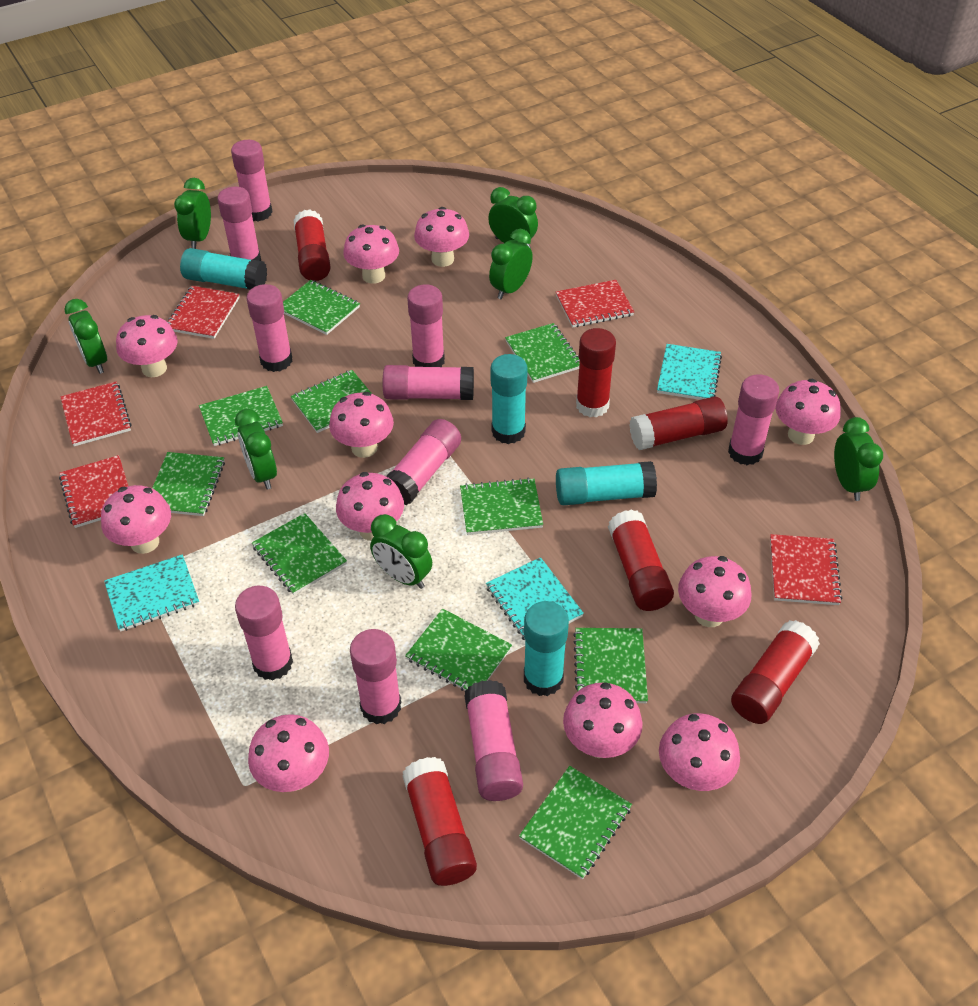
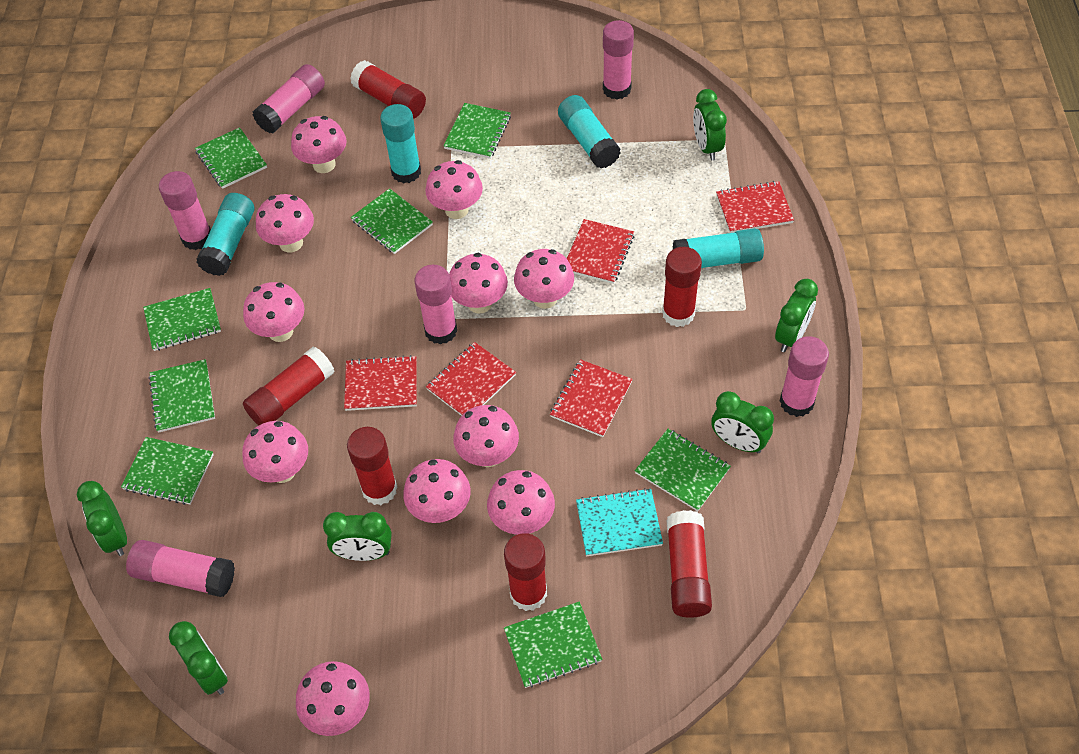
green clock: 7 -> 6
green notebook: 10 -> 8
pink glue stick: 10 -> 6
turquoise notebook: 3 -> 1

